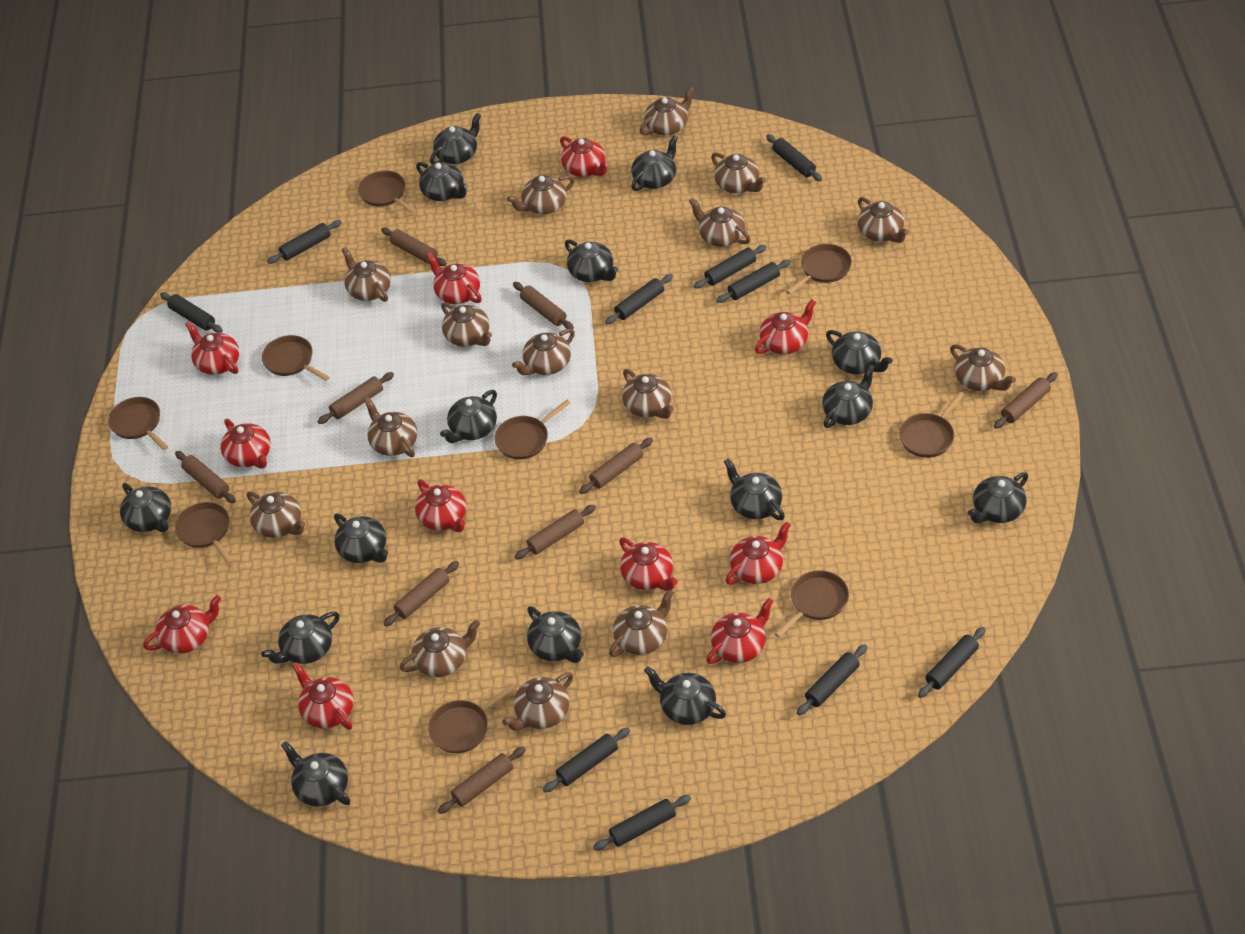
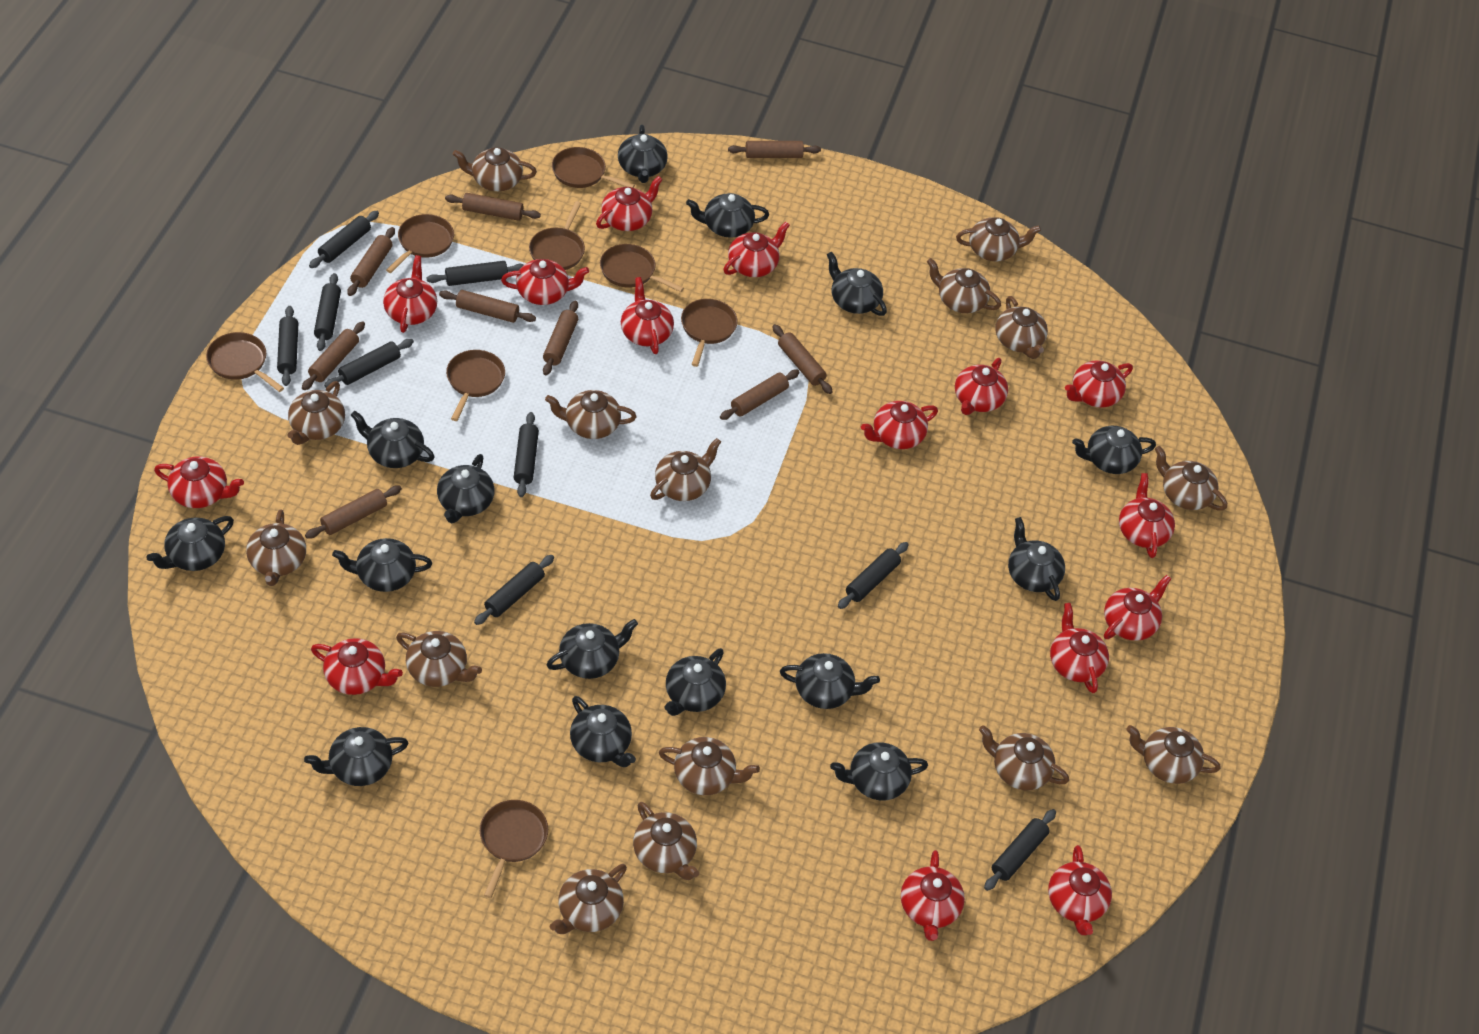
black rolling pin: 10 -> 9
brown pan: 9 -> 8
red teapot: 11 -> 15

